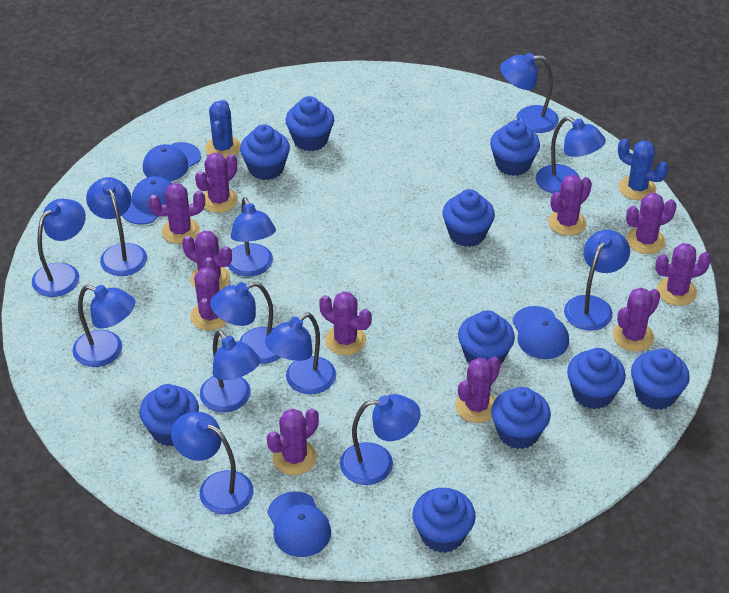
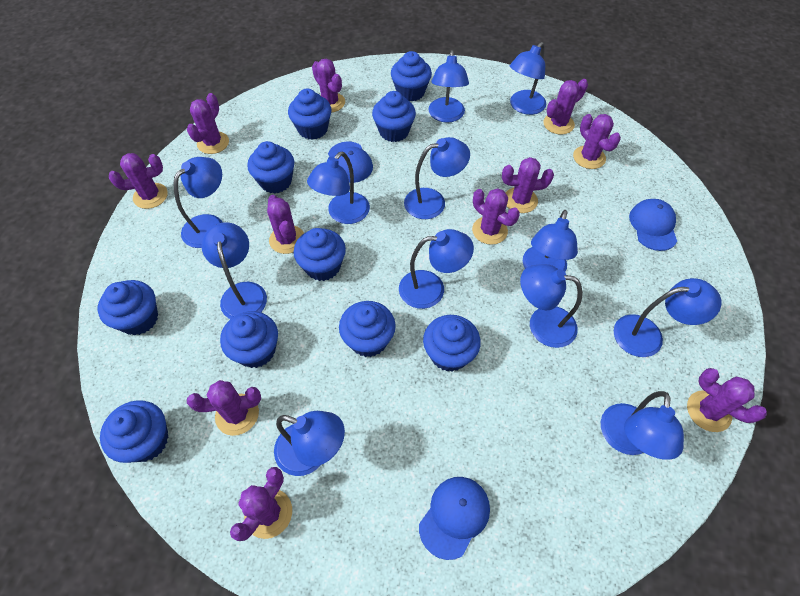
blue cactus: 2 -> 0
blue cap: 4 -> 3

